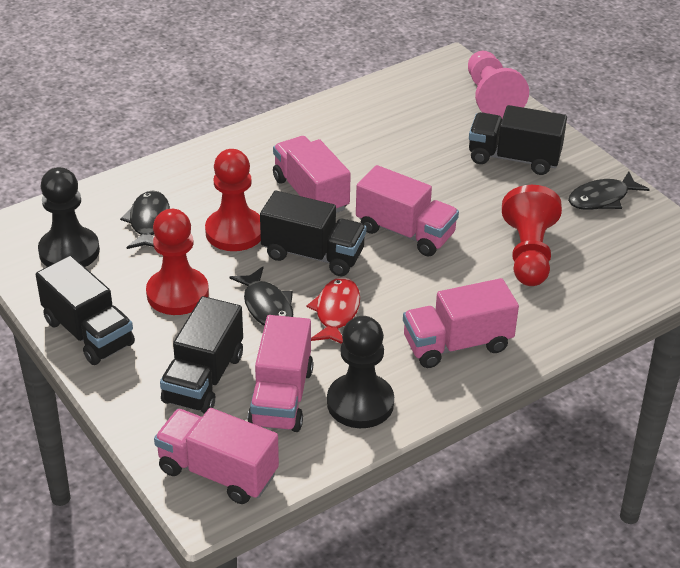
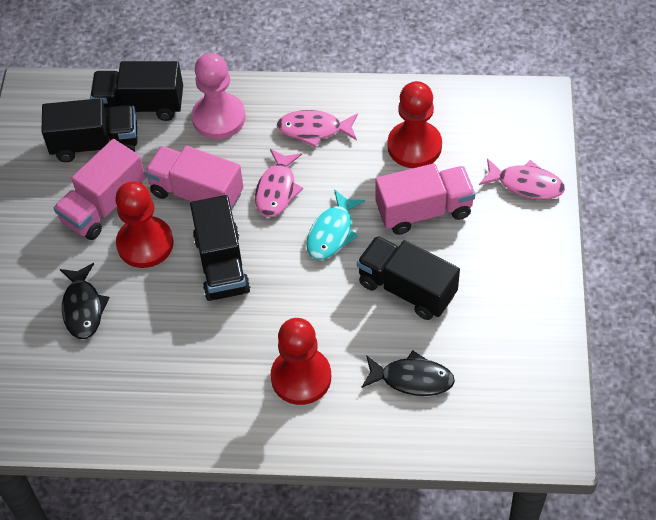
black fish: 3 -> 2
black pawn: 2 -> 0
pink fish: 0 -> 3
pink truck: 5 -> 3
red fish: 1 -> 0
turquoise fish: 0 -> 1

